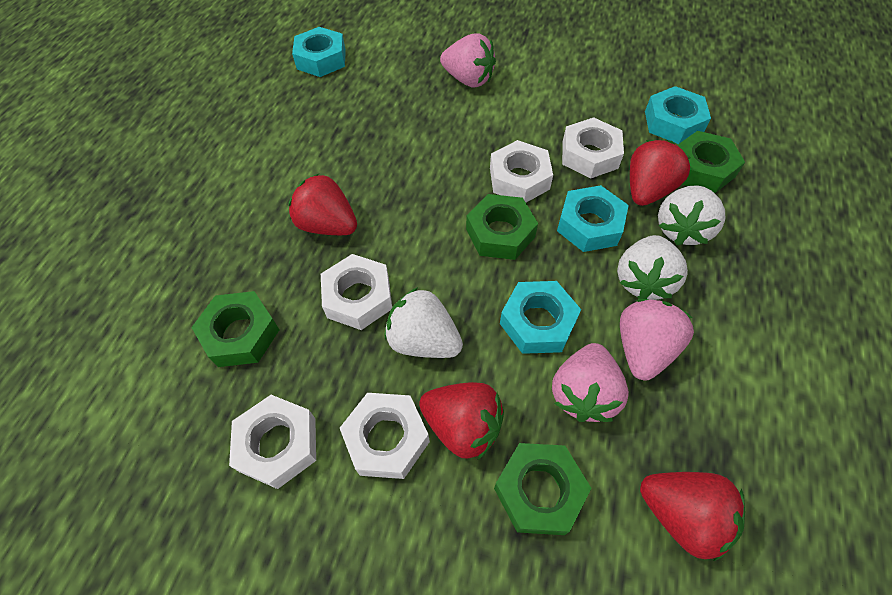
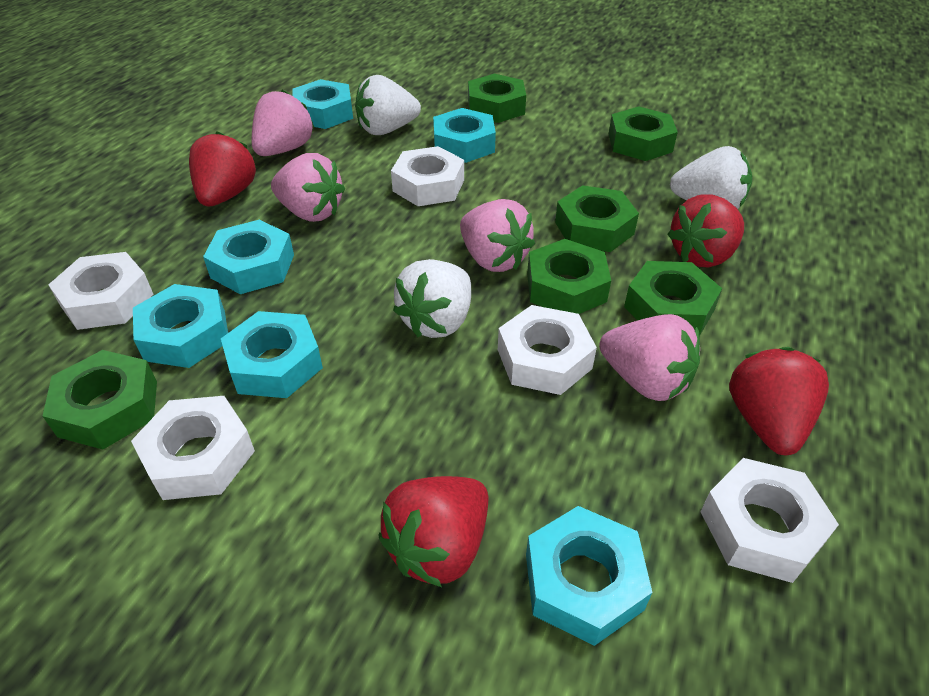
green nut: 4 -> 6
pink strawberry: 3 -> 4
turquoise nut: 4 -> 6

